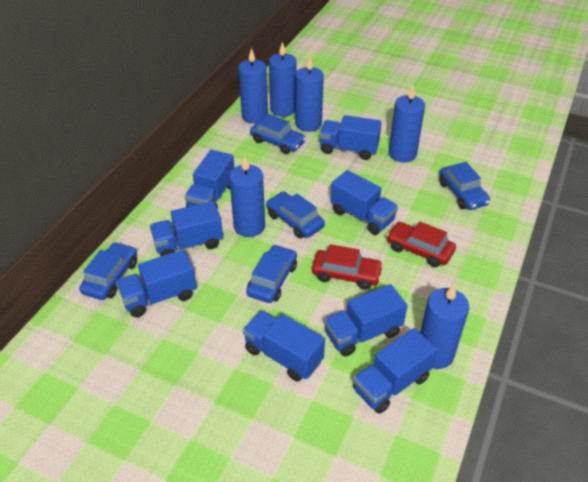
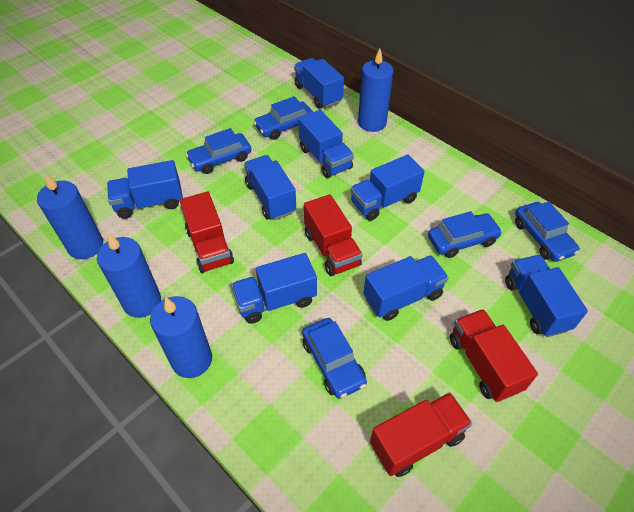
blue candle: 6 -> 4
red car: 2 -> 0
red truck: 0 -> 4

